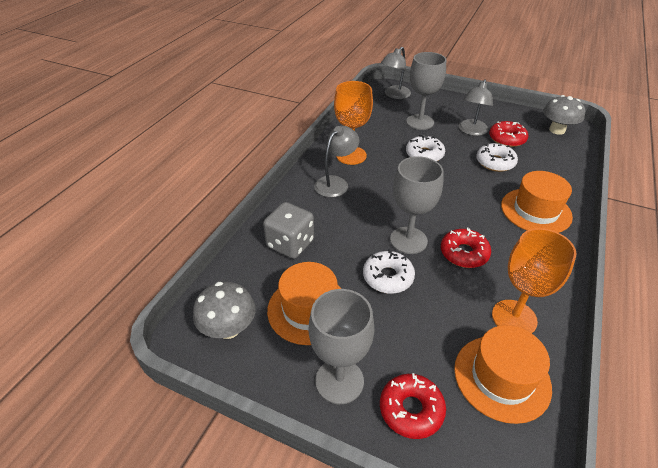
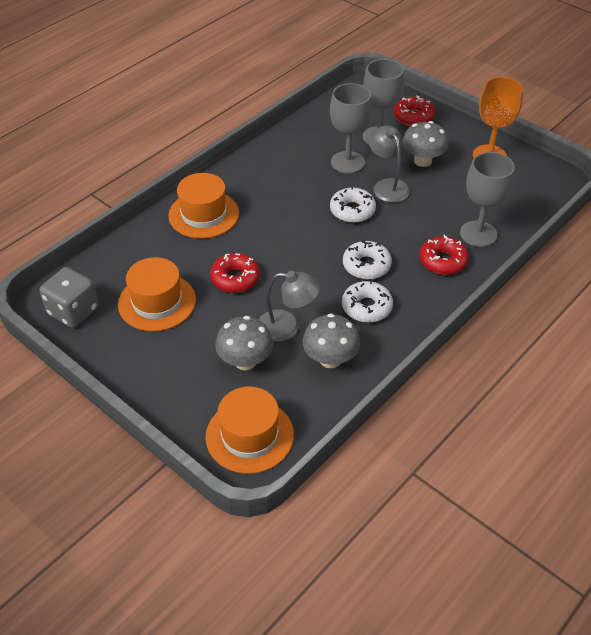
grey lamp: 3 -> 2
grey mushroom: 2 -> 3
orange goblet: 2 -> 1

